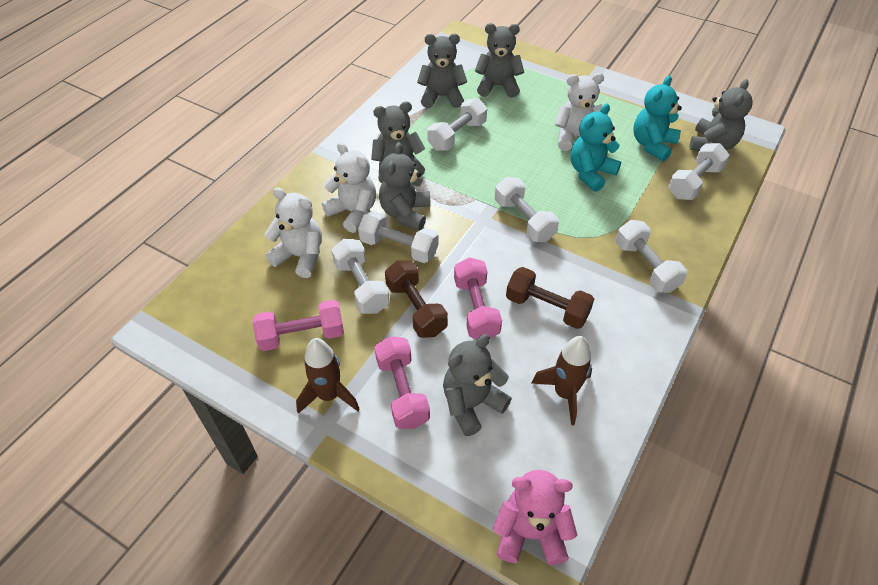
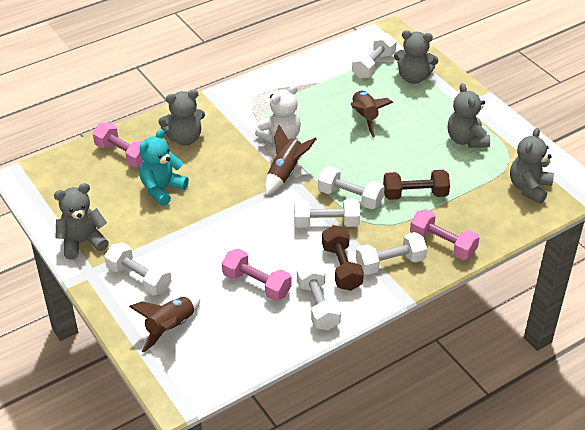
brown rocket: 2 -> 3
grey teddy bear: 6 -> 5
pink teddy bear: 1 -> 0
turquoise teddy bear: 2 -> 1
white teddy bear: 3 -> 1

